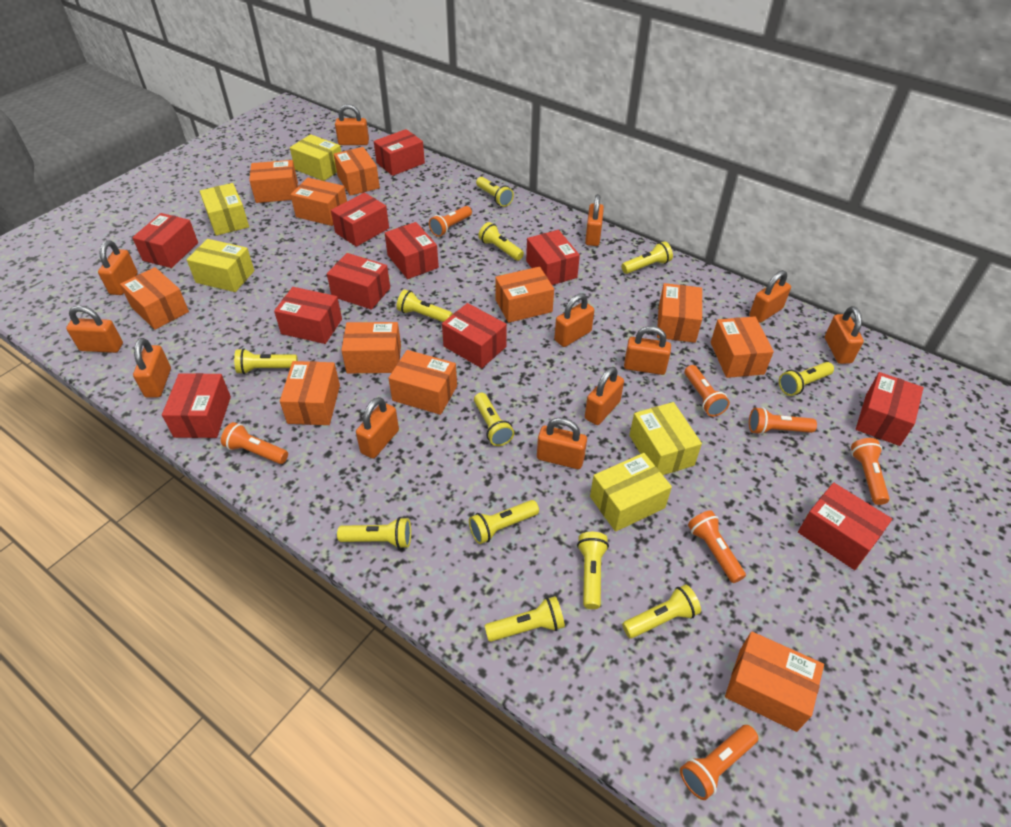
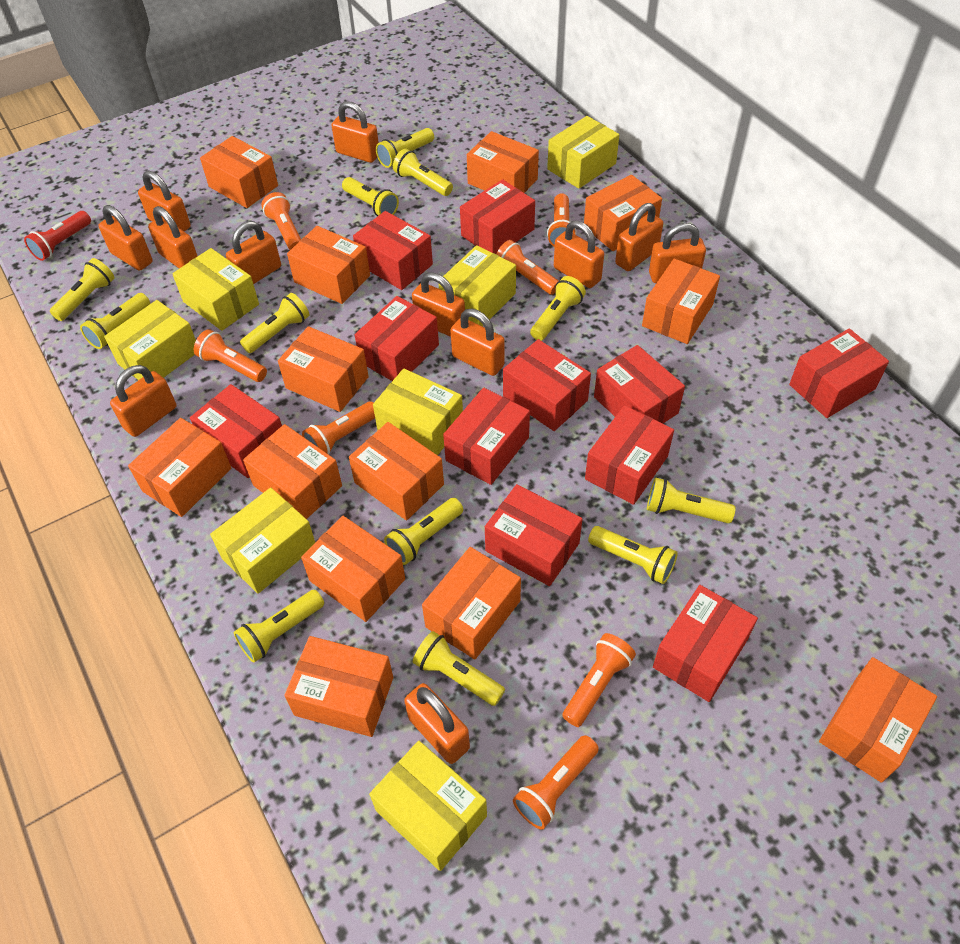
orange box: 11 -> 13
red flashlight: 0 -> 1
yellow box: 5 -> 7

